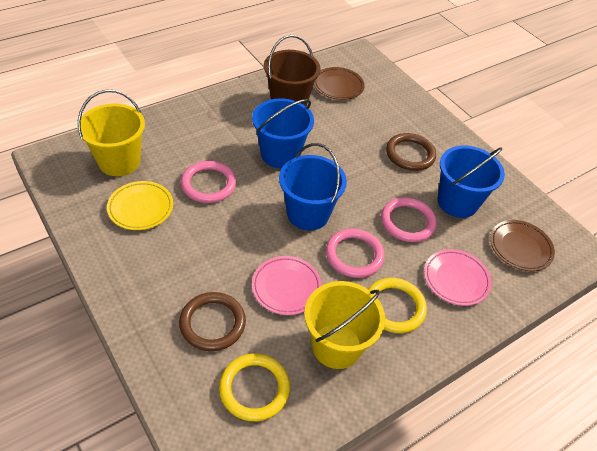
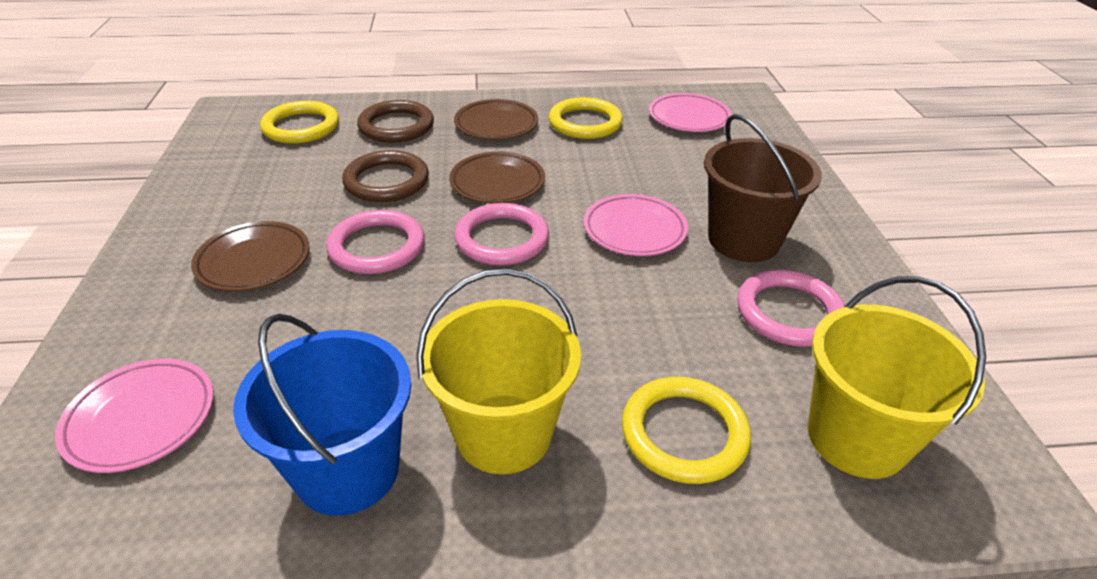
blue bucket: 3 -> 1
brown plate: 2 -> 3
pink plate: 2 -> 3
yellow plate: 1 -> 0
yellow ring: 2 -> 3

